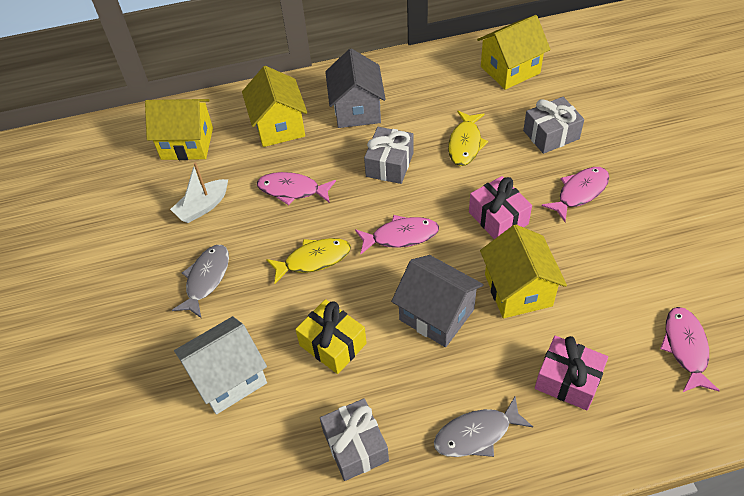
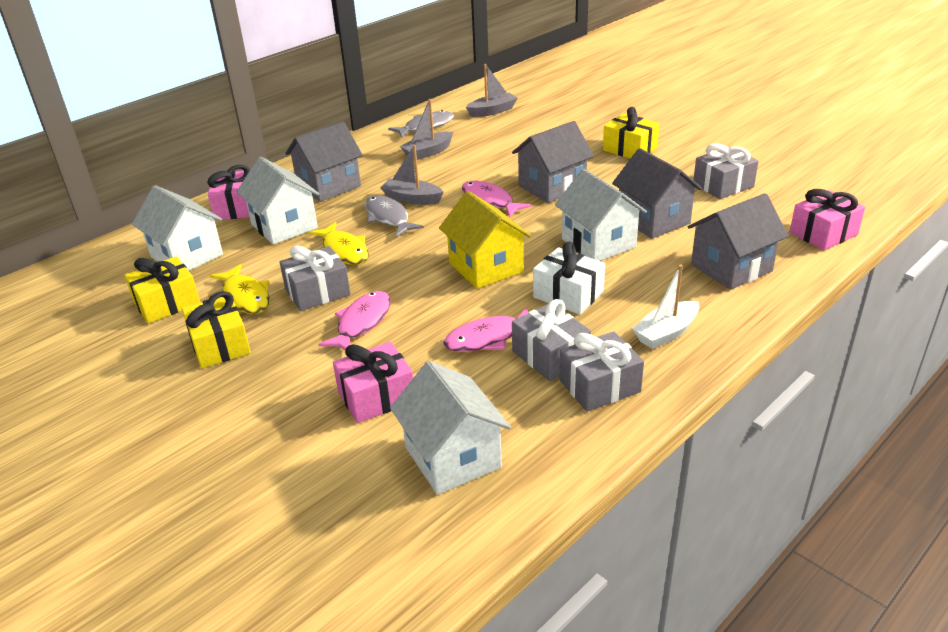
grey boat: 0 -> 3
grey gift: 3 -> 4
grey house: 2 -> 4
pink fish: 4 -> 3
pink gift: 2 -> 3
white gift: 0 -> 1
white house: 1 -> 4
yellow gift: 1 -> 3
yellow house: 4 -> 1

